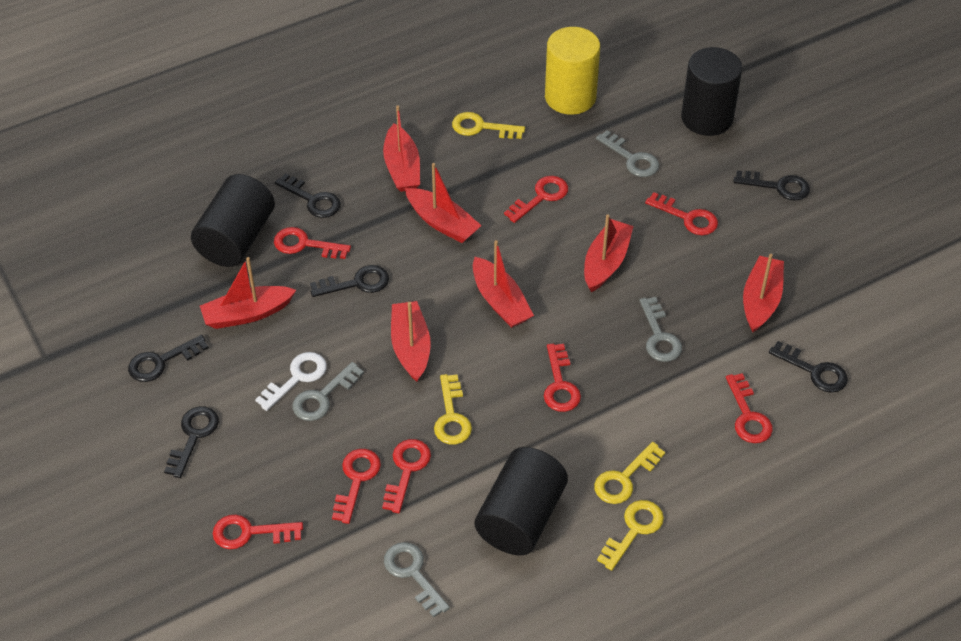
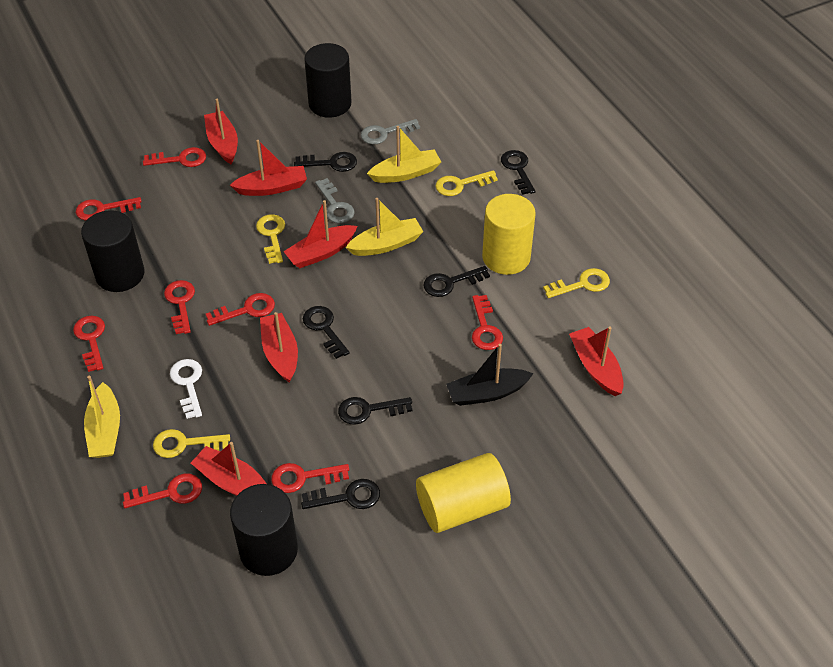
black boat: 0 -> 1
grey key: 4 -> 2
red boat: 7 -> 6
yellow boat: 0 -> 3
yellow cylinder: 1 -> 2

